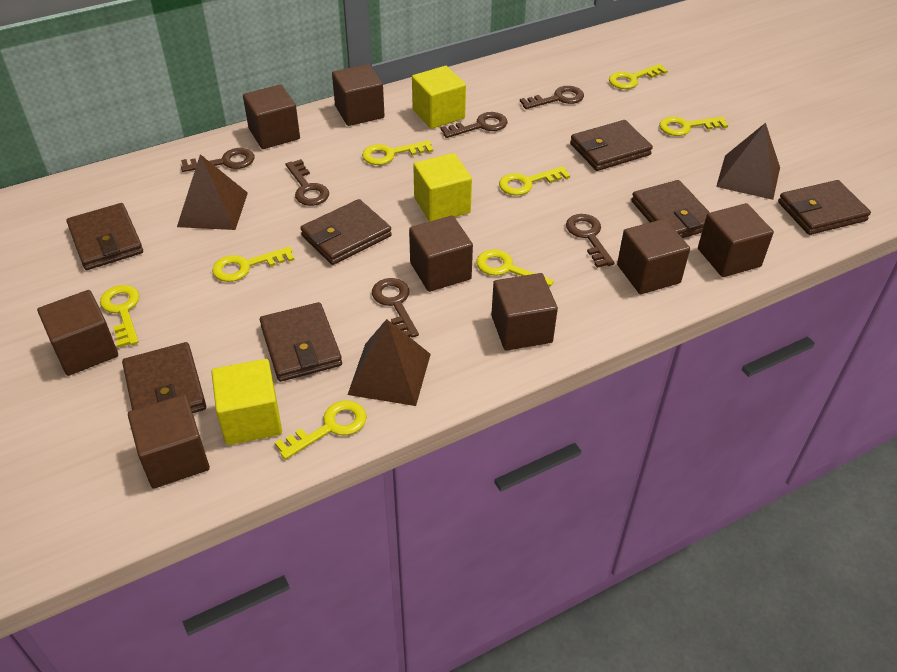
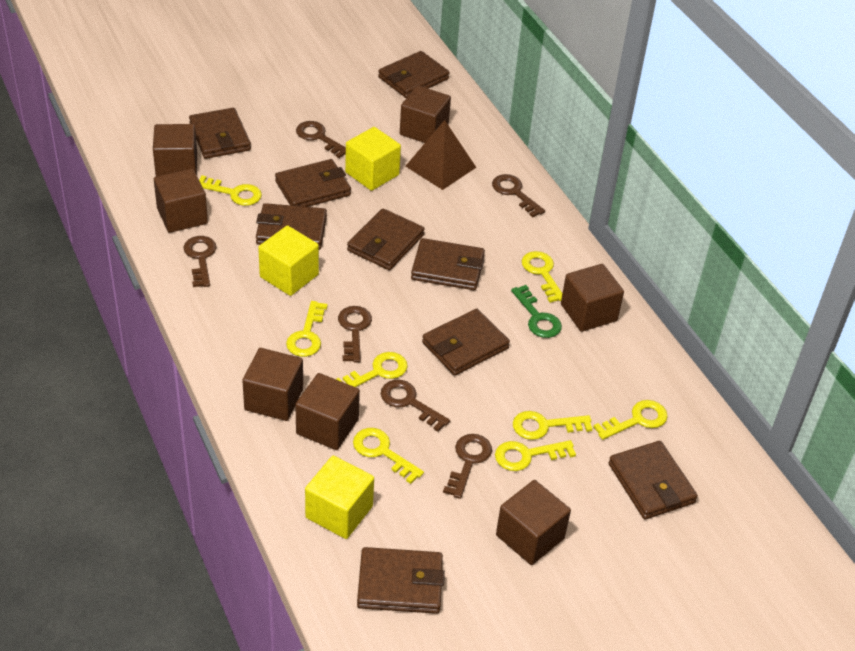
brown cube: 8 -> 7
brown pyramid: 3 -> 1
brown wallet: 7 -> 9
green key: 0 -> 1

